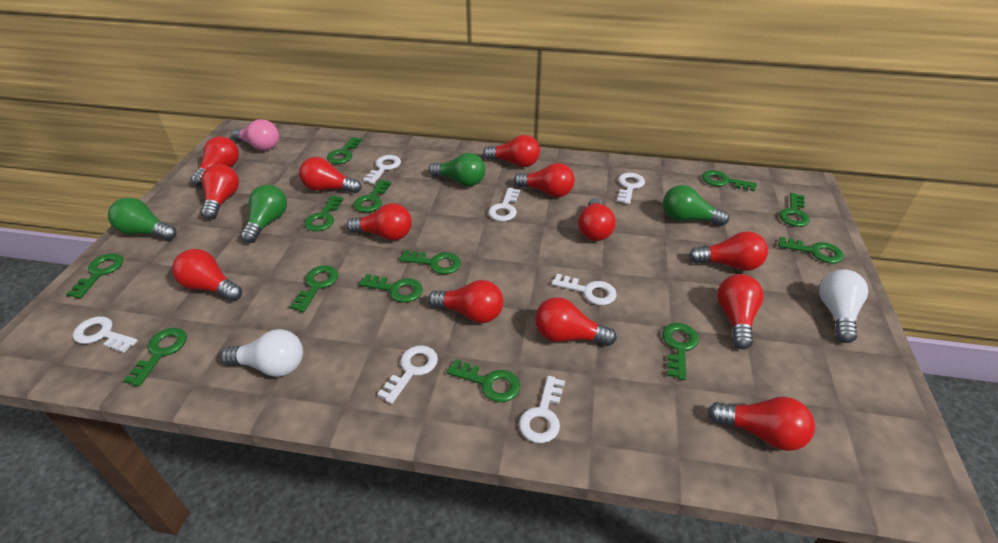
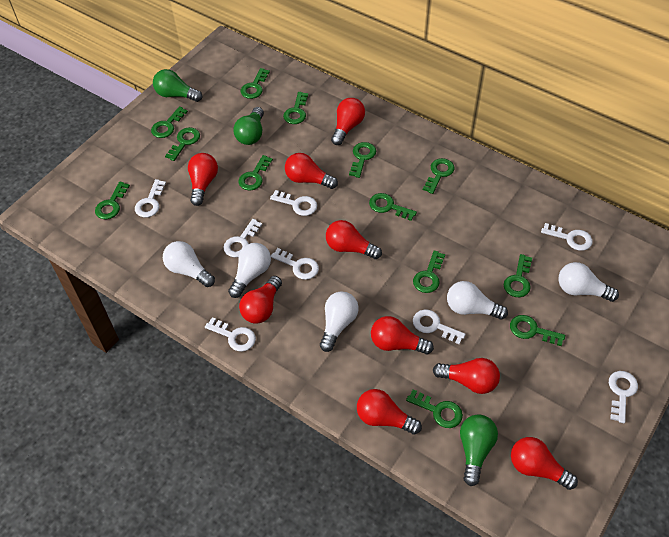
green light bulb: 4 -> 3
pink light bulb: 1 -> 0
red light bulb: 13 -> 9
white key: 7 -> 8
white light bulb: 2 -> 5

